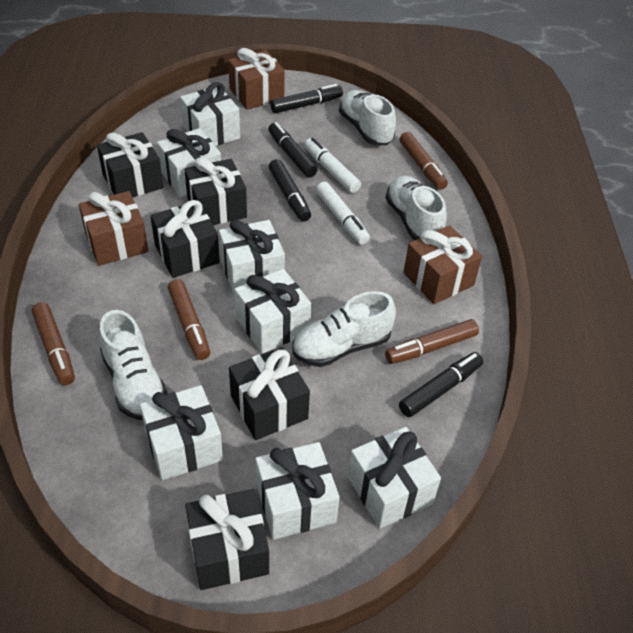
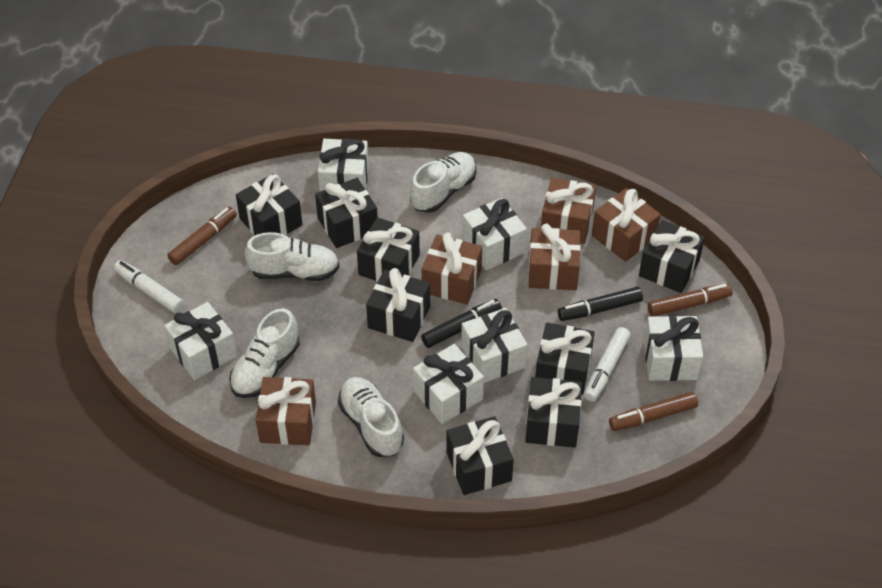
black gift: 5 -> 8
black marker: 4 -> 2
brown gift: 3 -> 5
brown marker: 4 -> 3
white gift: 7 -> 6

